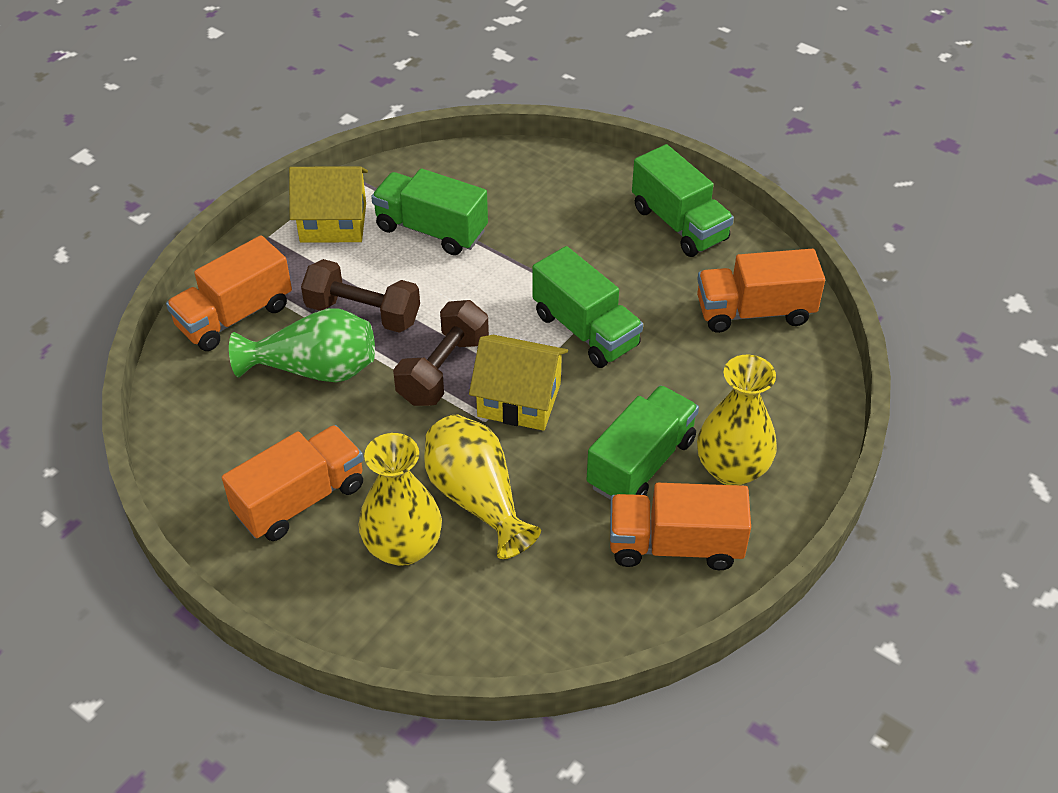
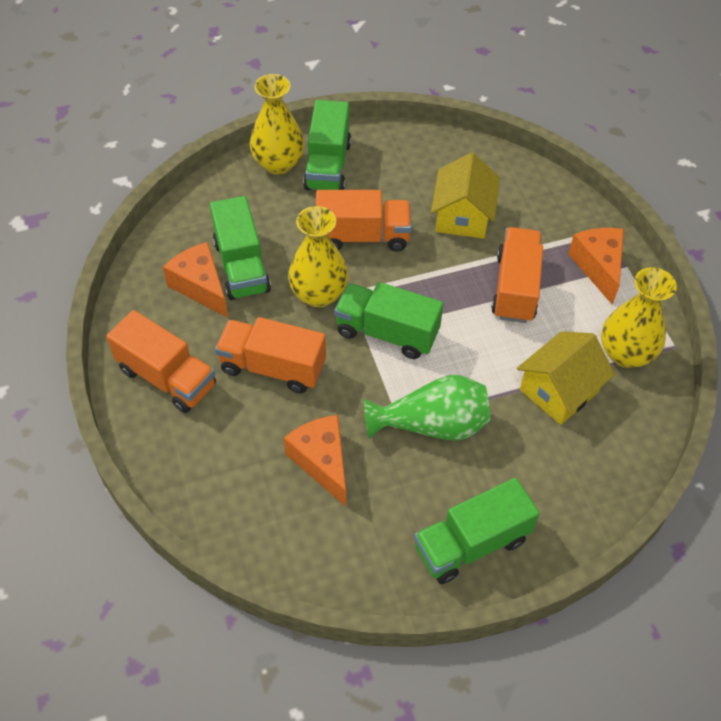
brown dumbbell: 2 -> 0
orange cheese: 0 -> 3

